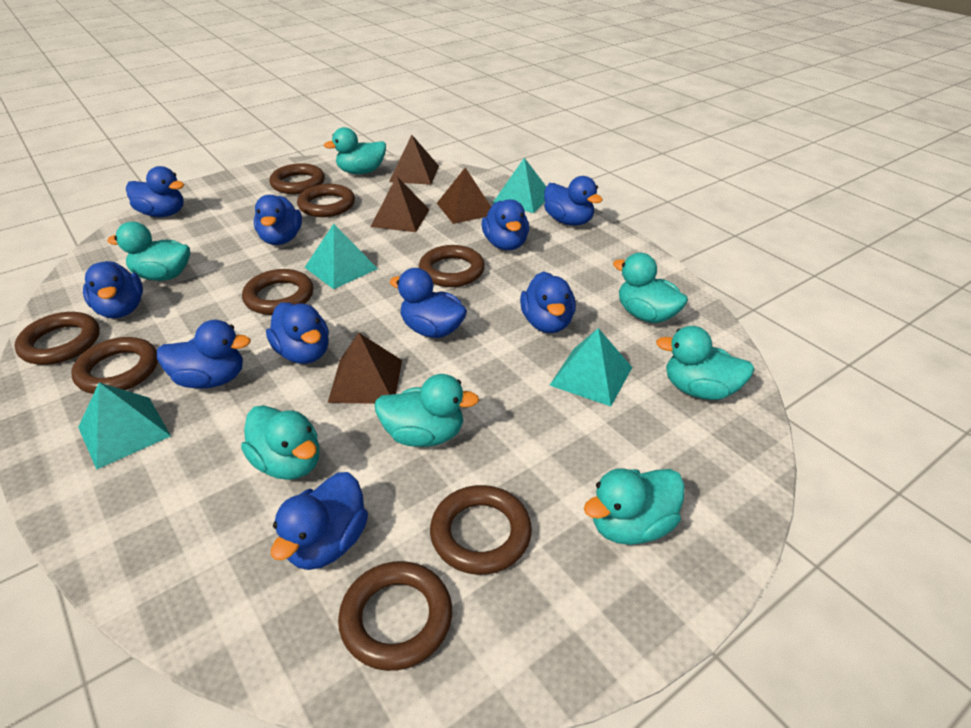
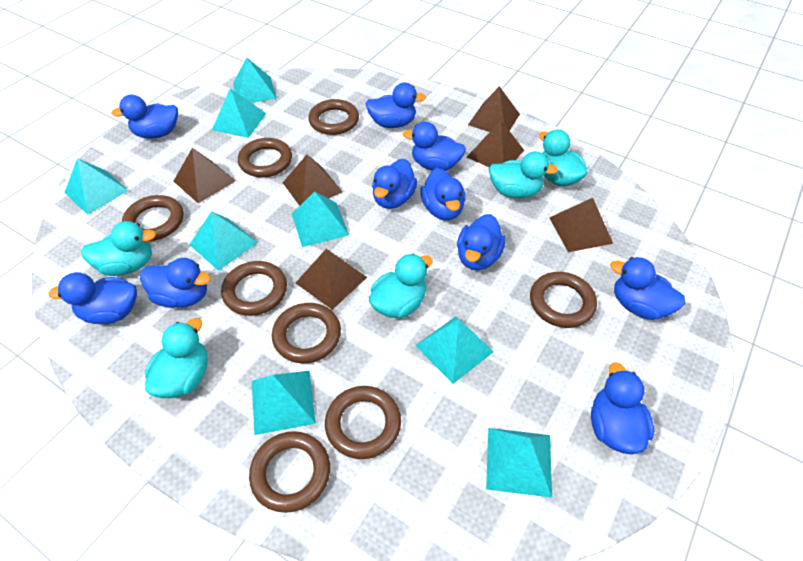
brown pyramid: 4 -> 6
turquoise duck: 7 -> 5
turquoise pyramid: 4 -> 8

